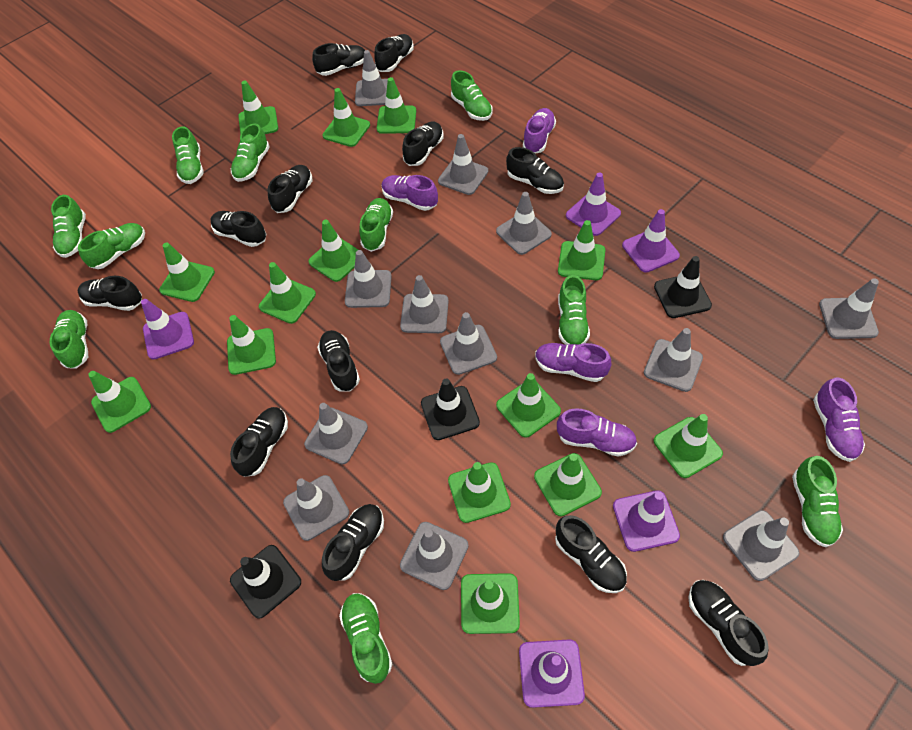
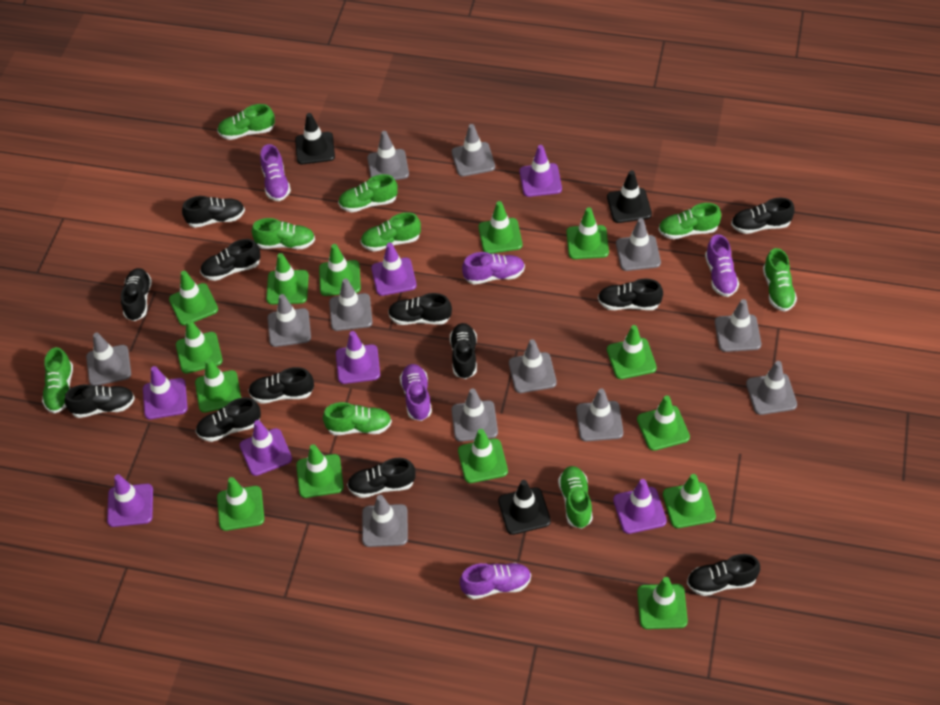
green shoe: 10 -> 9
purple traffic cone: 5 -> 7

